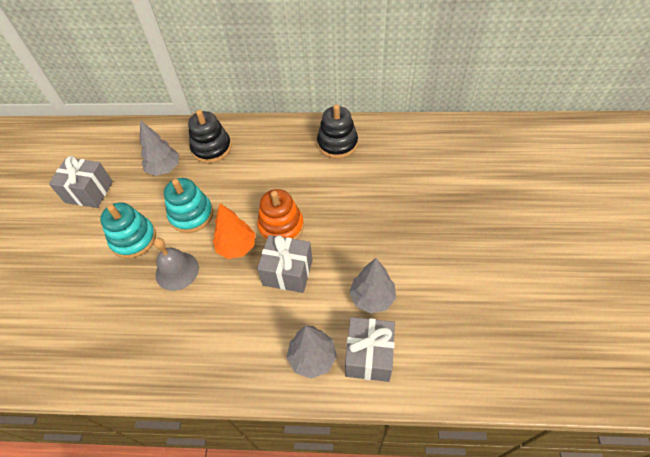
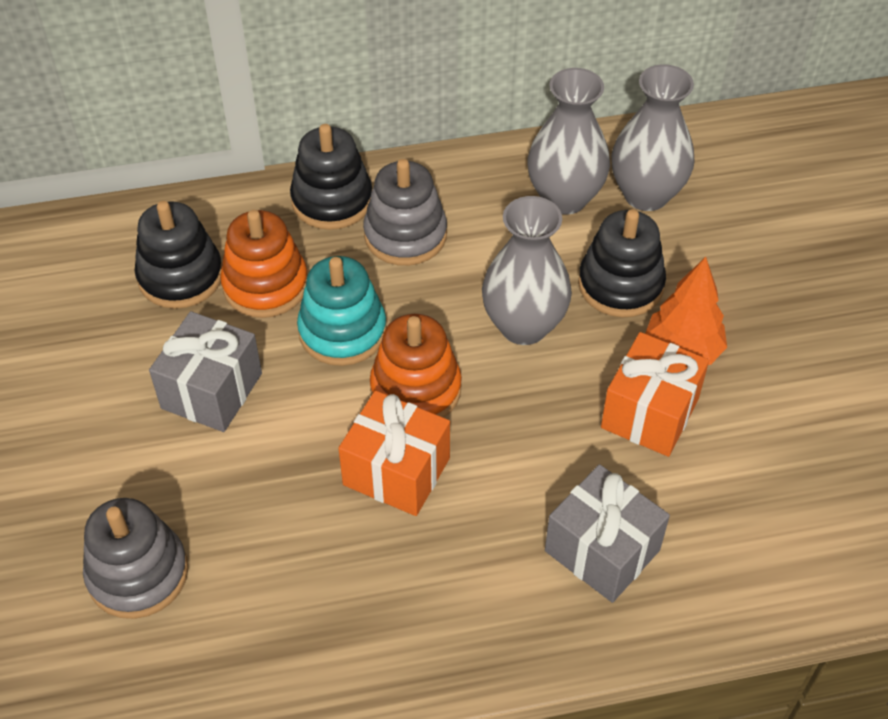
black stacking toy: 2 -> 3
grey bell: 1 -> 0
grey gift: 3 -> 2
grey stacking toy: 0 -> 2
grey tree: 3 -> 0
grey vase: 0 -> 3
orange gift: 0 -> 2
orange stacking toy: 1 -> 2
turquoise stacking toy: 2 -> 1

